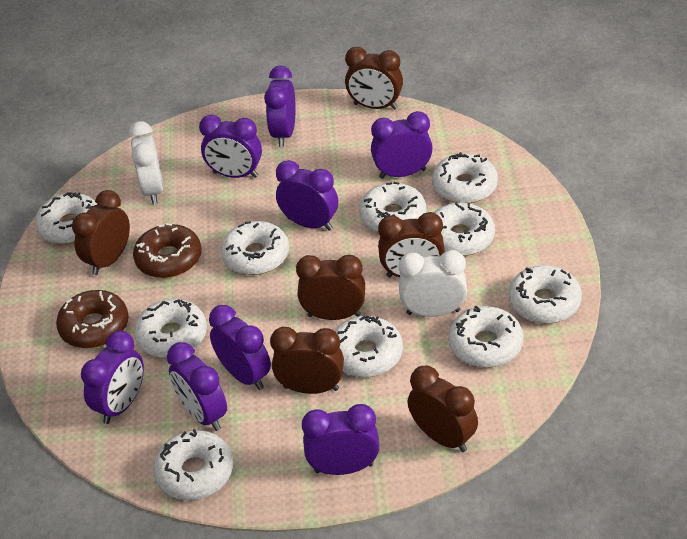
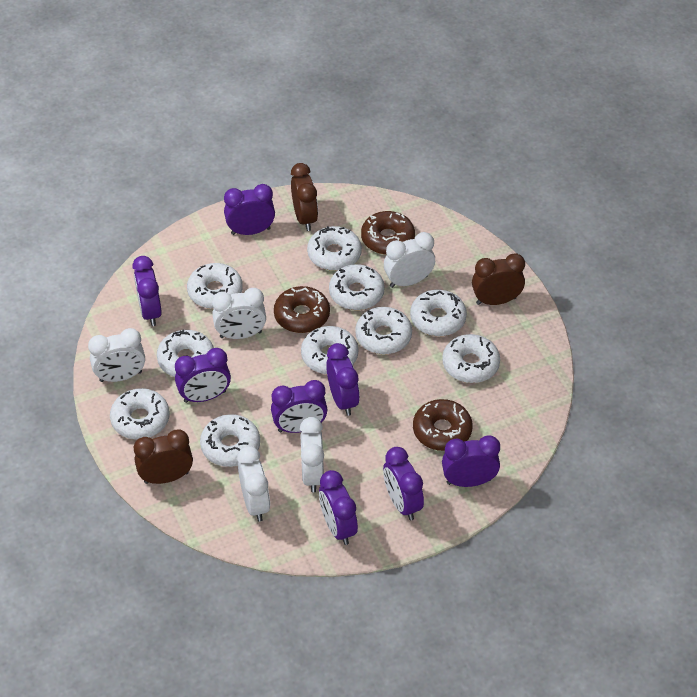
brown clock: 6 -> 3
brown donut: 2 -> 3
white clock: 2 -> 5

